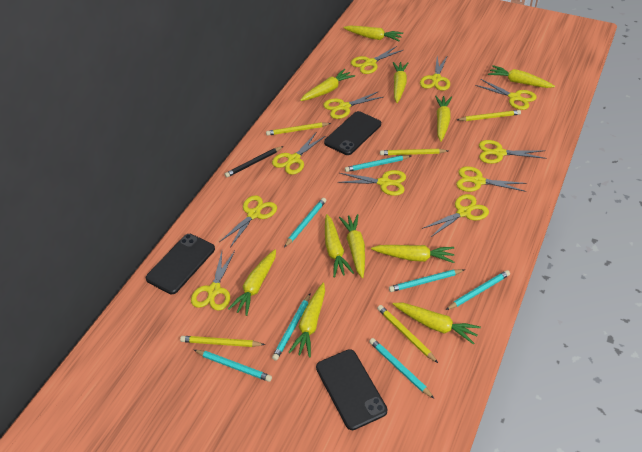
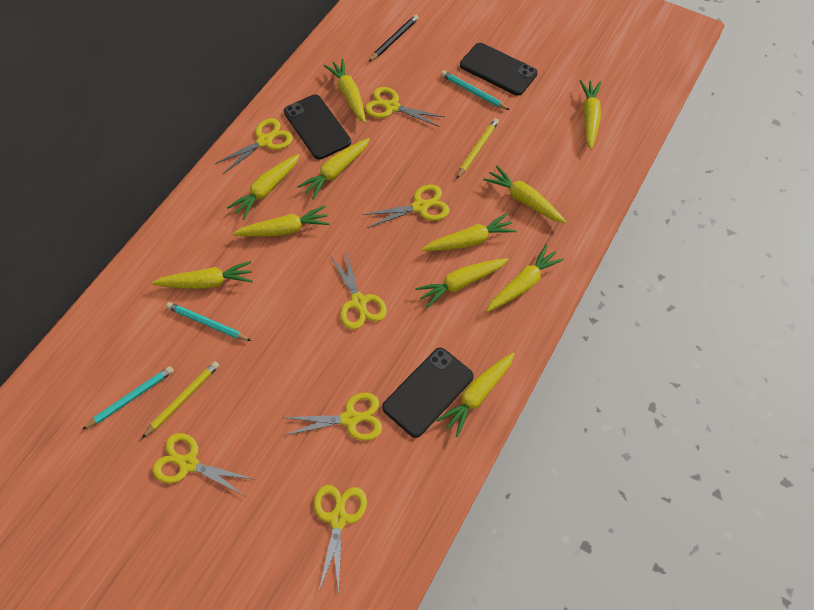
turquoise pencil: 7 -> 3
yellow pencil: 5 -> 2
yellow scissors: 11 -> 7

